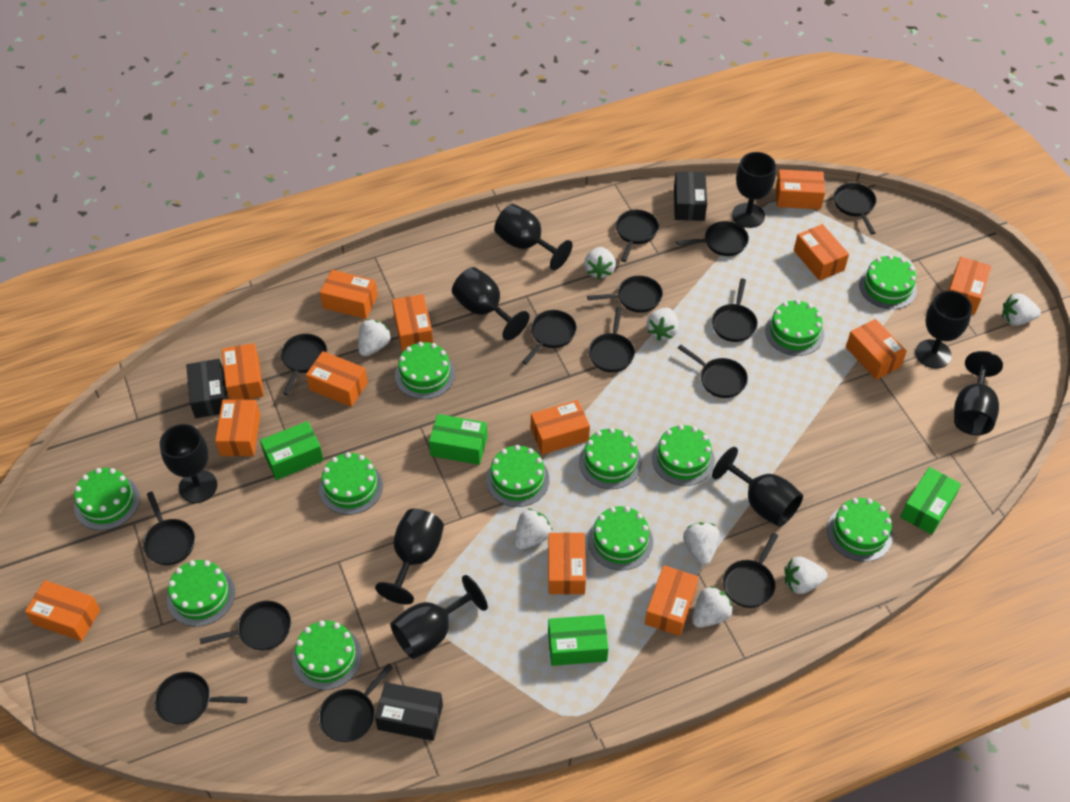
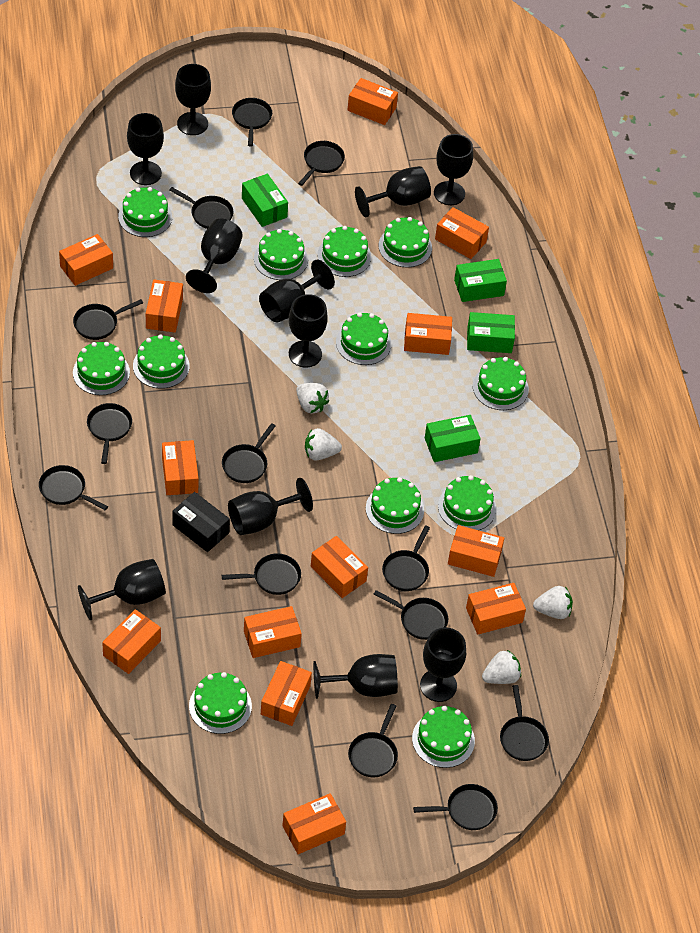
black box: 3 -> 1
black goblet: 9 -> 11
black pan: 14 -> 13
white strawberry: 8 -> 4

